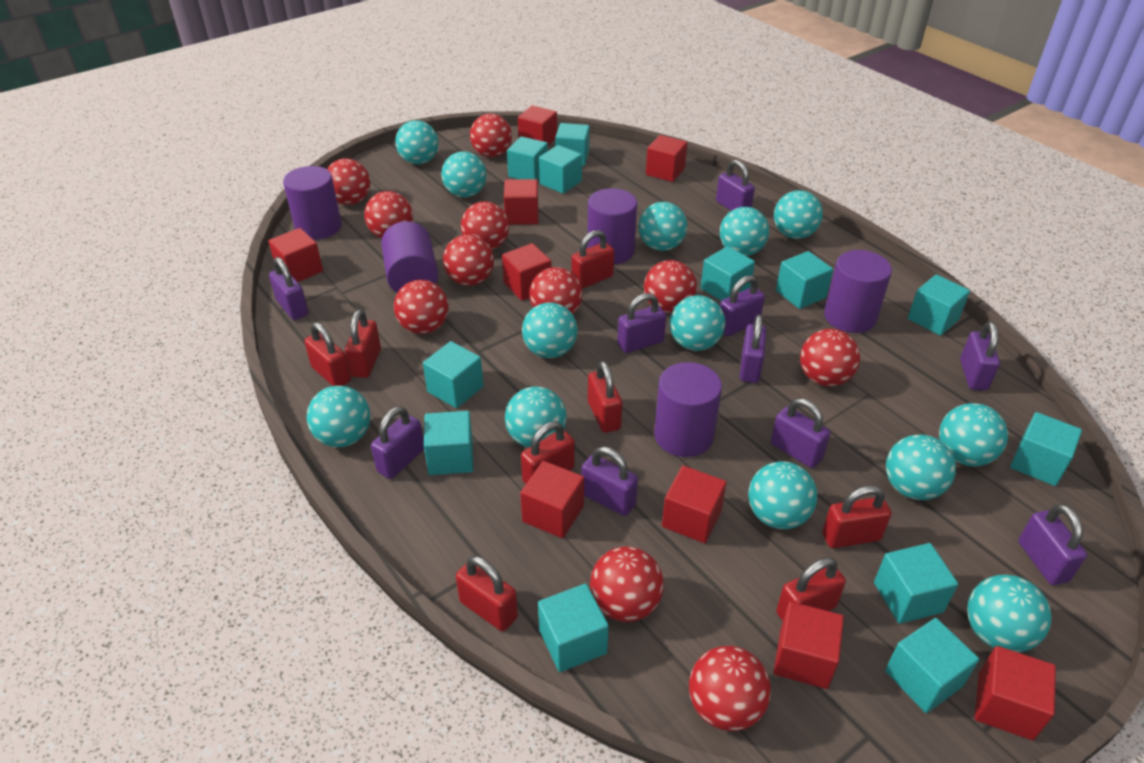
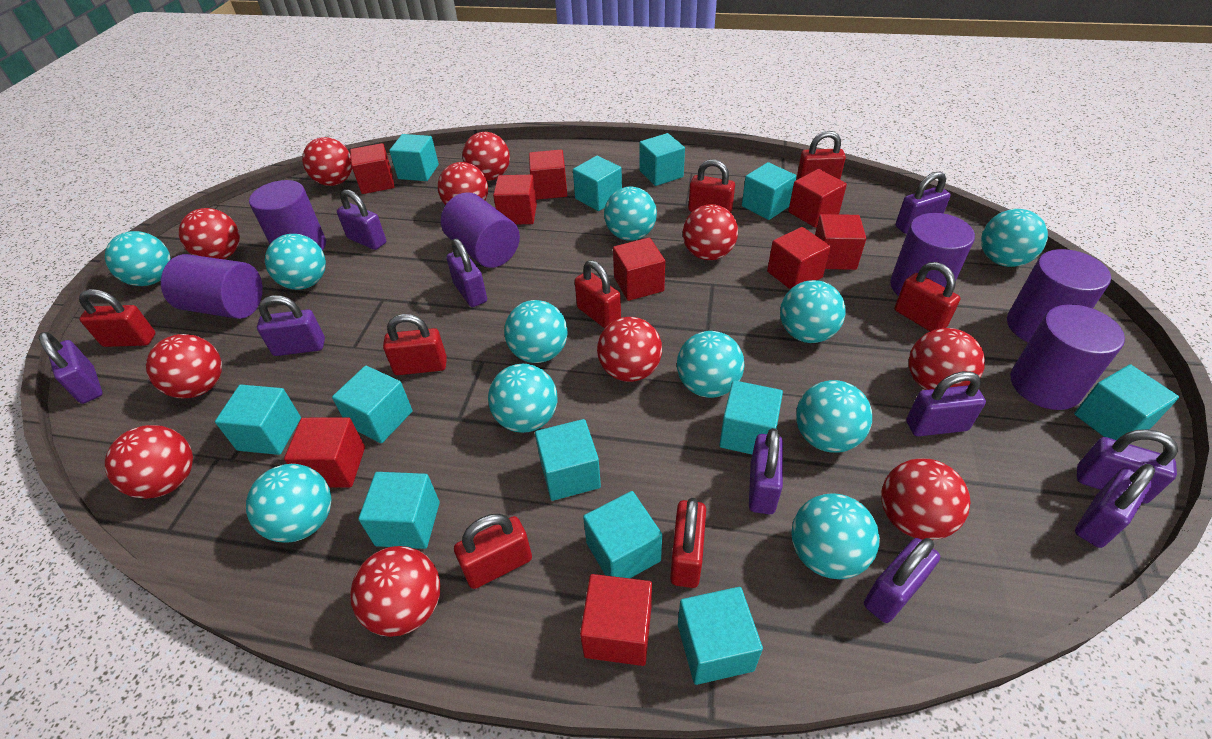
purple cylinder: 5 -> 6
turquoise ball: 13 -> 11

